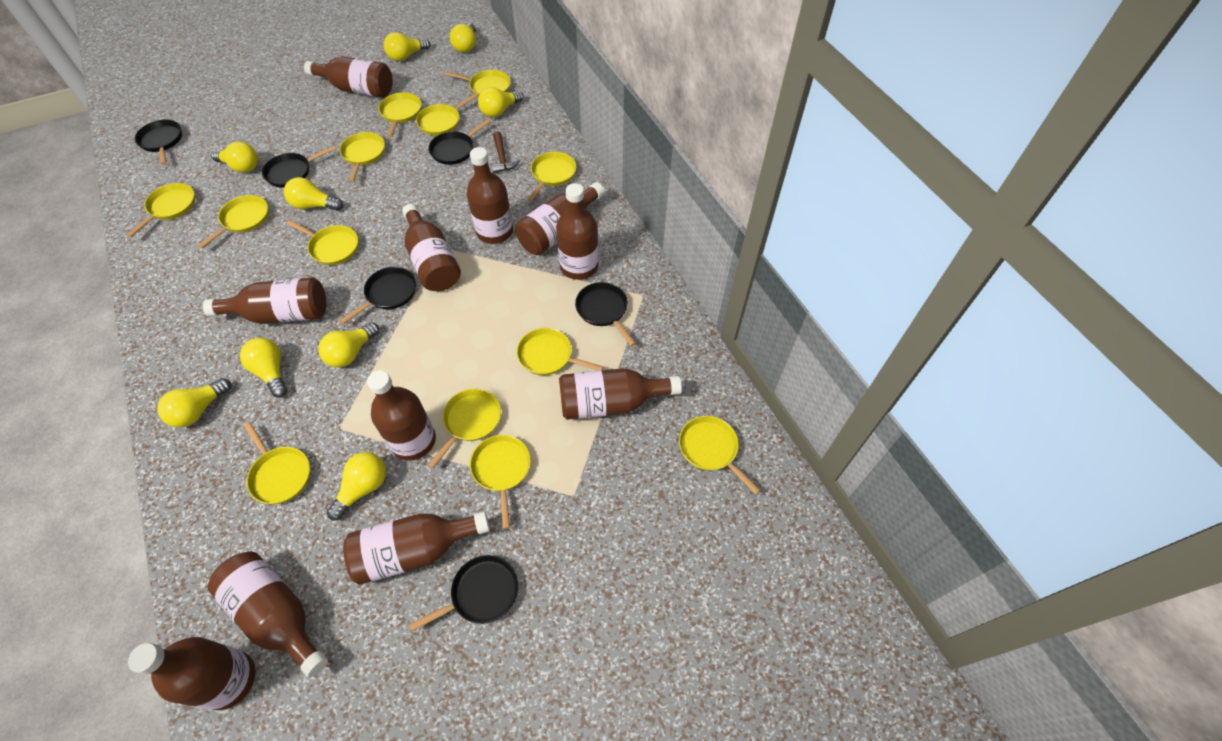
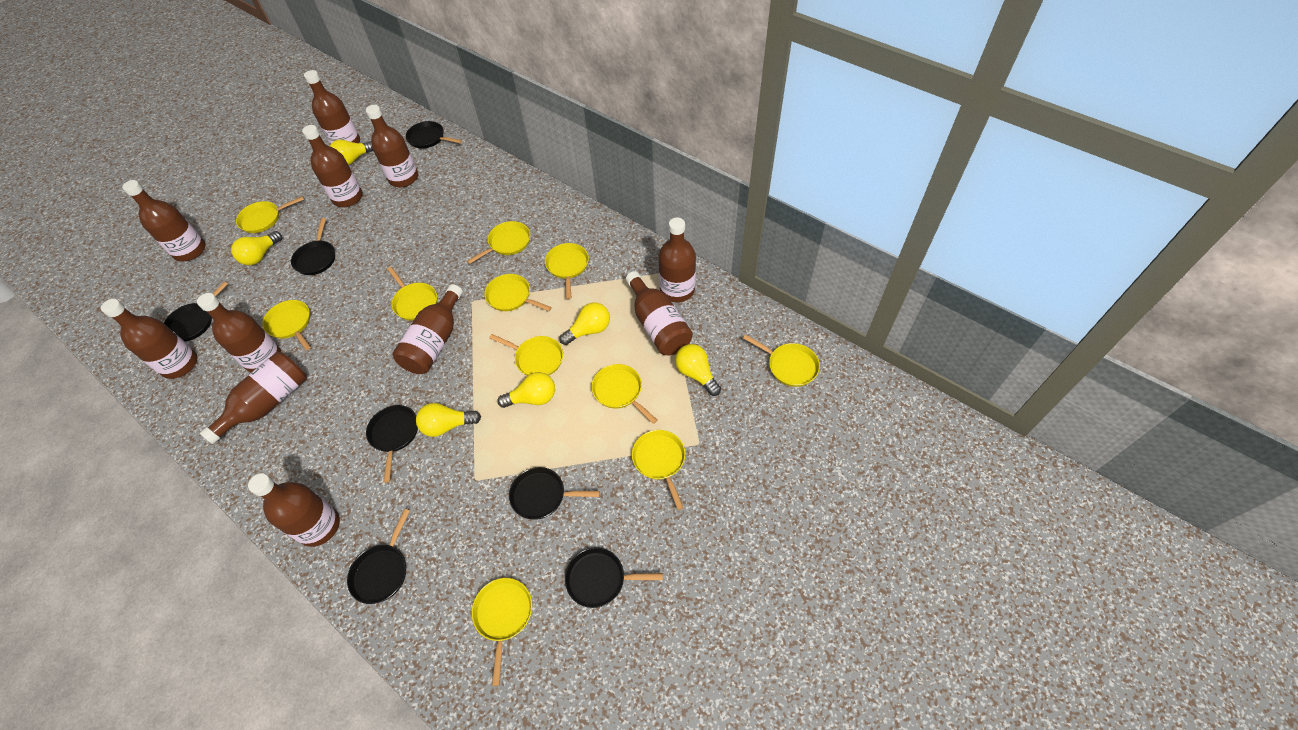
black pan: 6 -> 7
brown hammer: 1 -> 0
yellow light bulb: 9 -> 6
yellow pan: 13 -> 11

